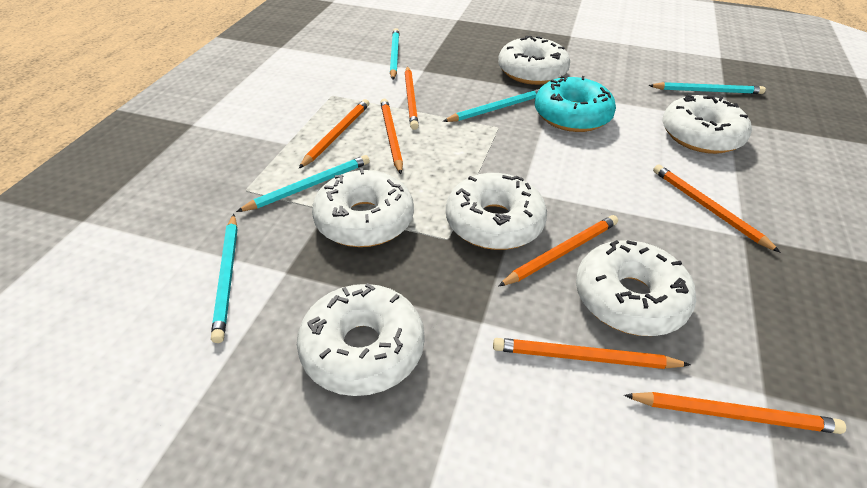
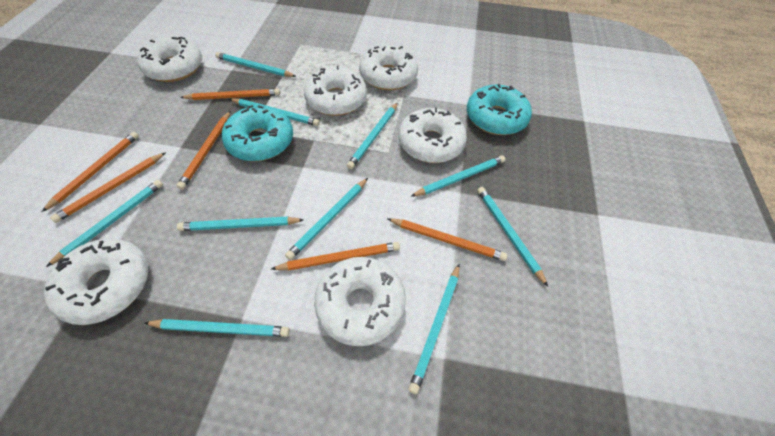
orange pencil: 7 -> 6
turquoise donut: 1 -> 2
turquoise pencil: 5 -> 10

